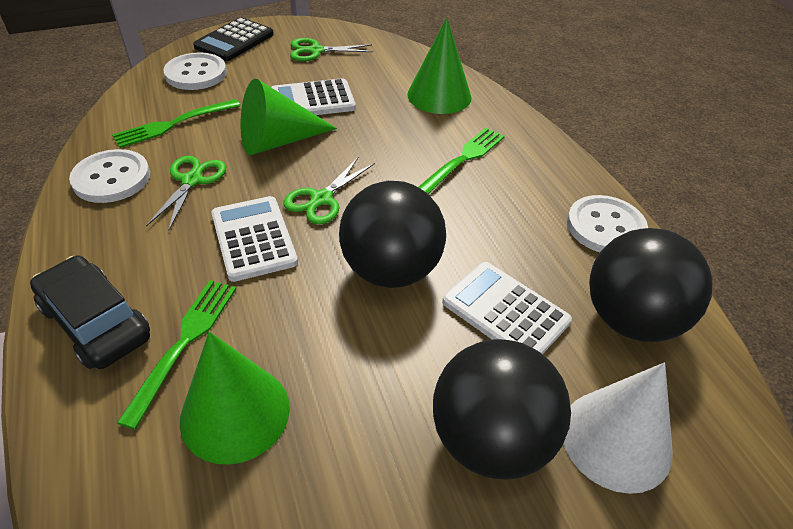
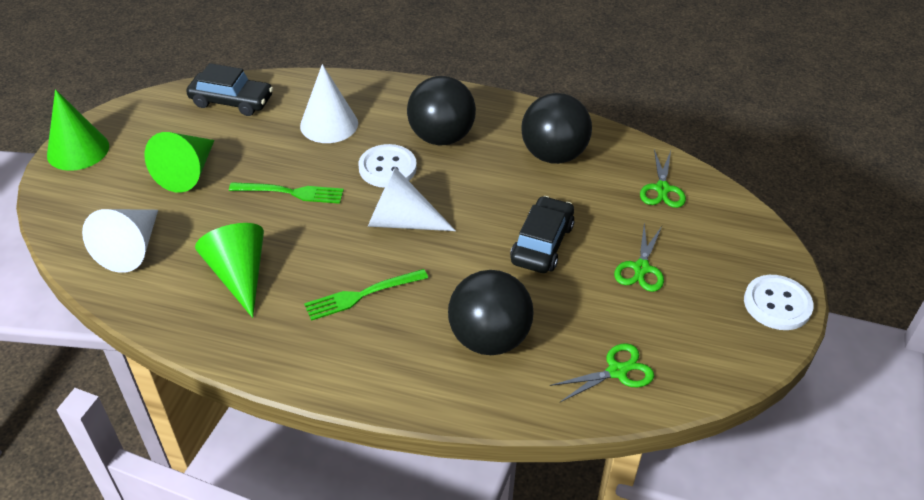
black calculator: 1 -> 0
black car: 1 -> 2
green fork: 3 -> 2
white button: 3 -> 2
white calculator: 3 -> 0
white cone: 1 -> 3

